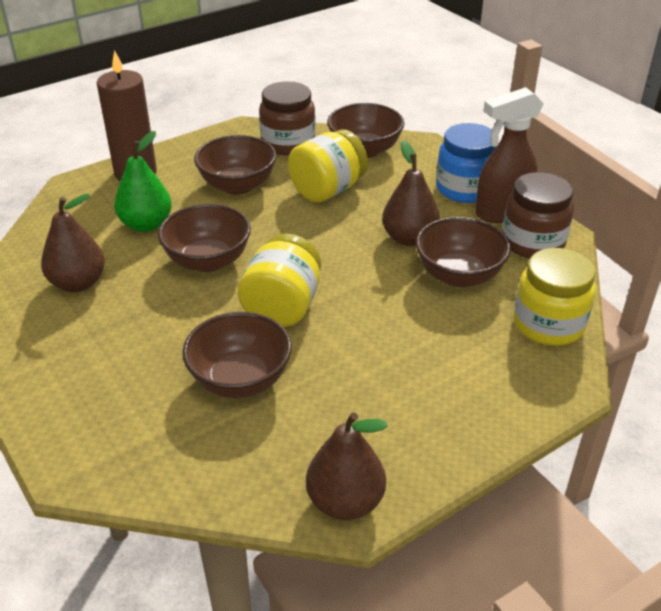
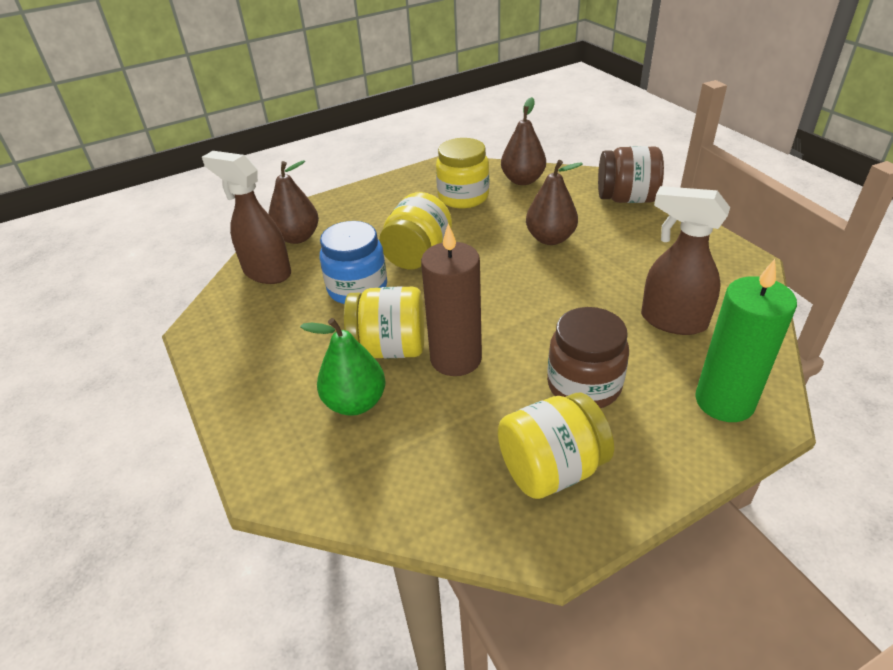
brown bowl: 5 -> 0
brown spray bottle: 1 -> 2
green candle: 0 -> 1
yellow jar: 3 -> 4

